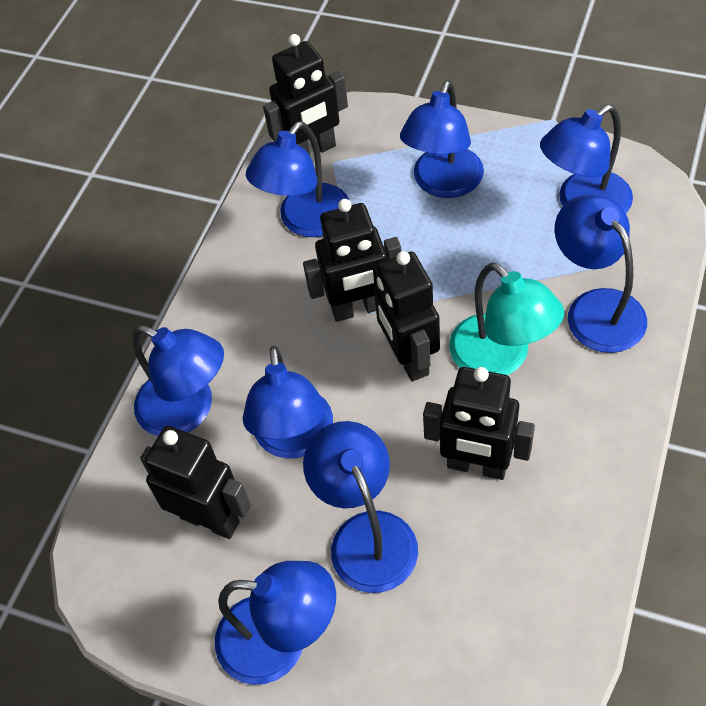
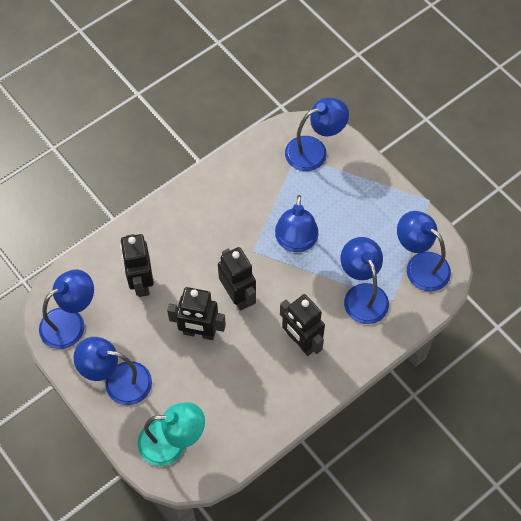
black robot: 5 -> 4
blue lamp: 8 -> 6

